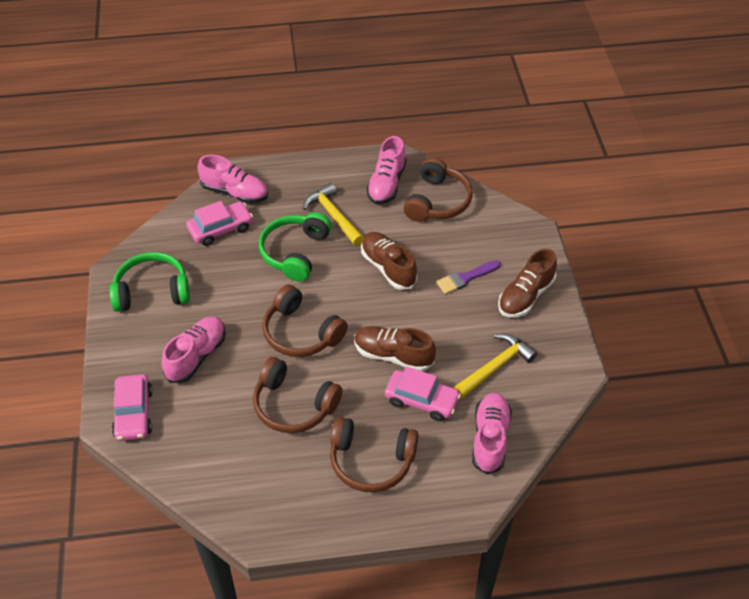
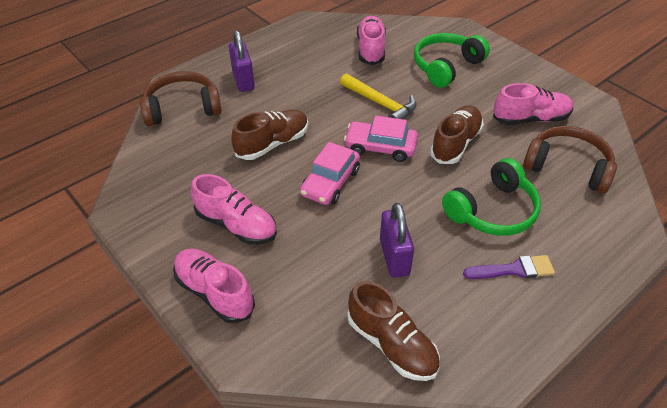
brown headphones: 4 -> 2
pink car: 3 -> 2
purple padlock: 0 -> 2
yellow hammer: 2 -> 1

